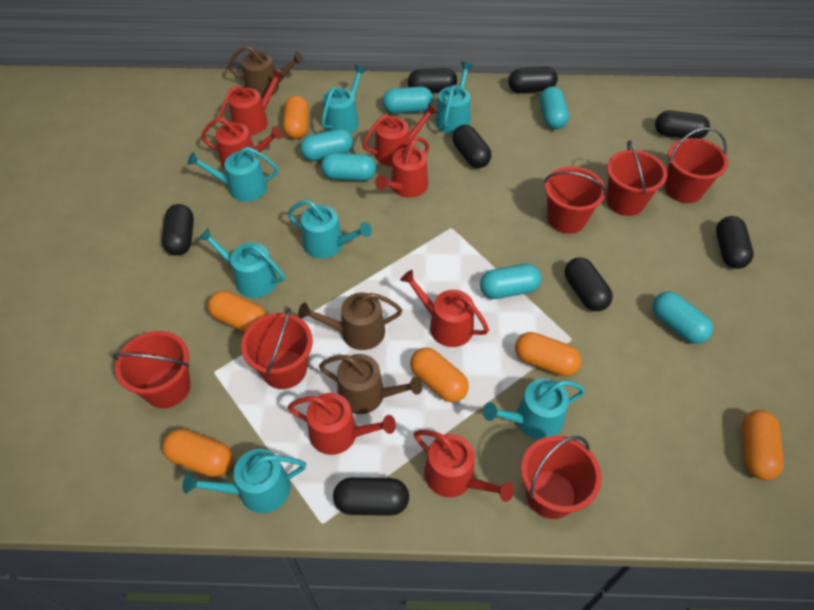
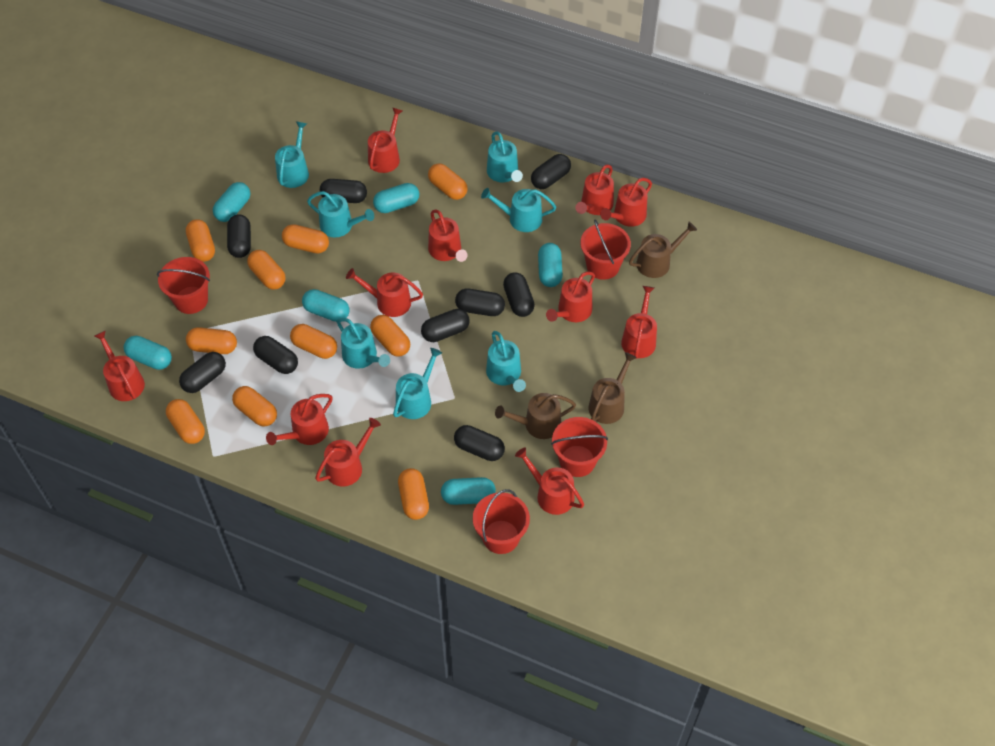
black capsule: 8 -> 9
orange capsule: 6 -> 10
red bucket: 6 -> 4
red watering can: 7 -> 11

